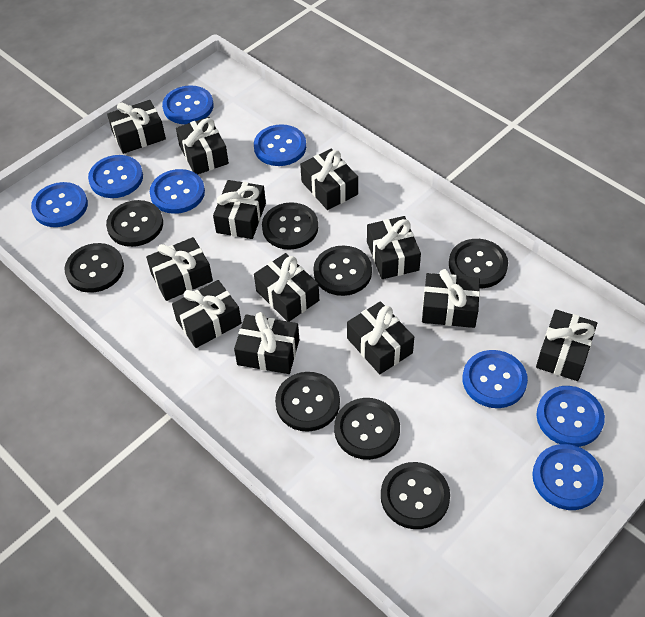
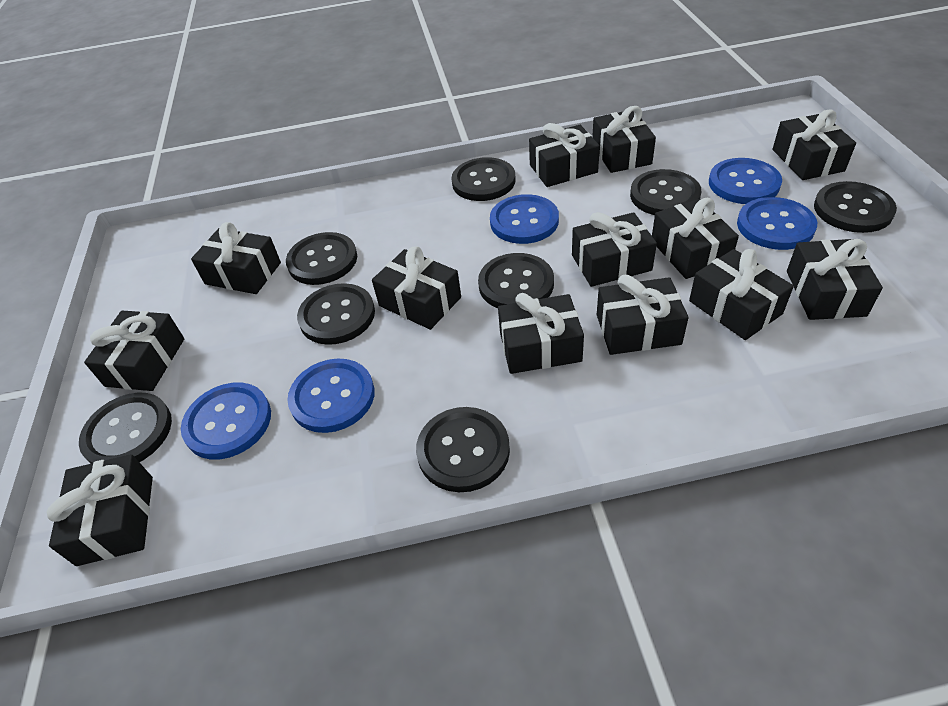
black gift: 12 -> 13
blue button: 8 -> 5

